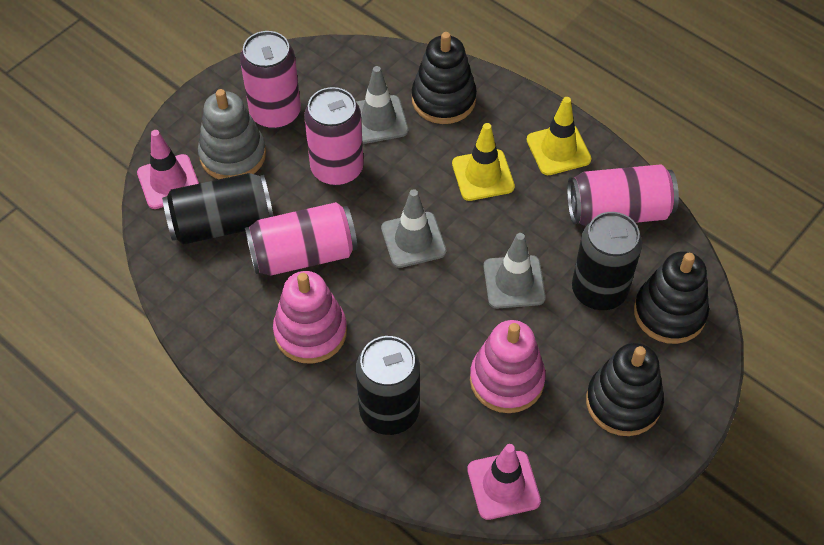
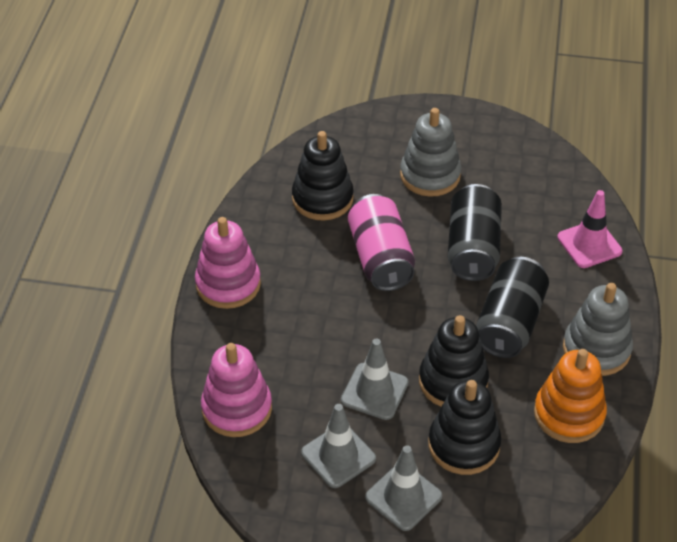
black can: 3 -> 2
grey stacking toy: 1 -> 2
orange stacking toy: 0 -> 1
pink can: 4 -> 1
pink traffic cone: 2 -> 1
yellow traffic cone: 2 -> 0

